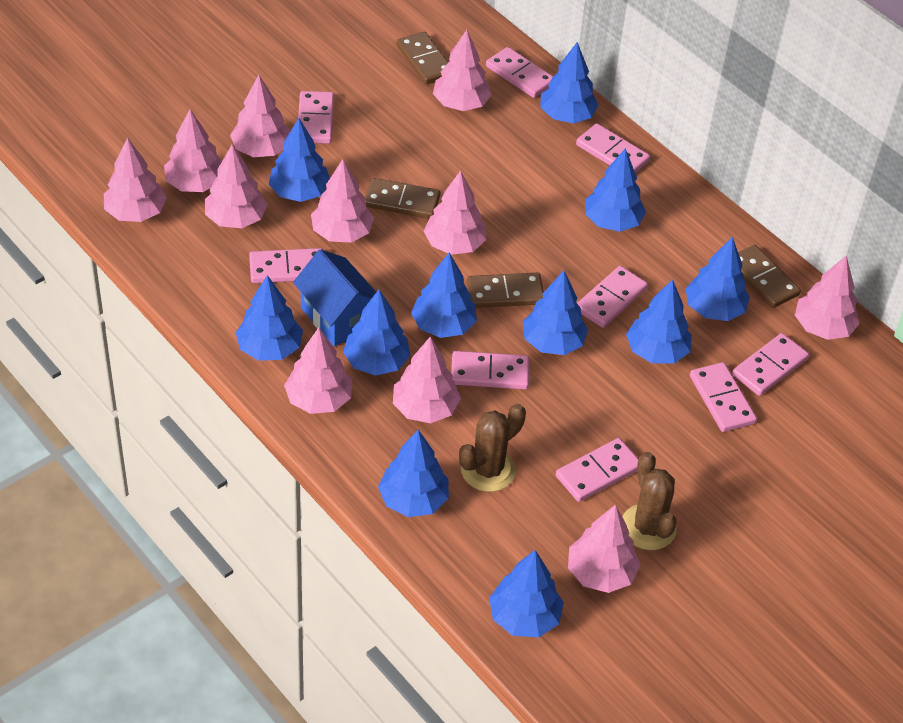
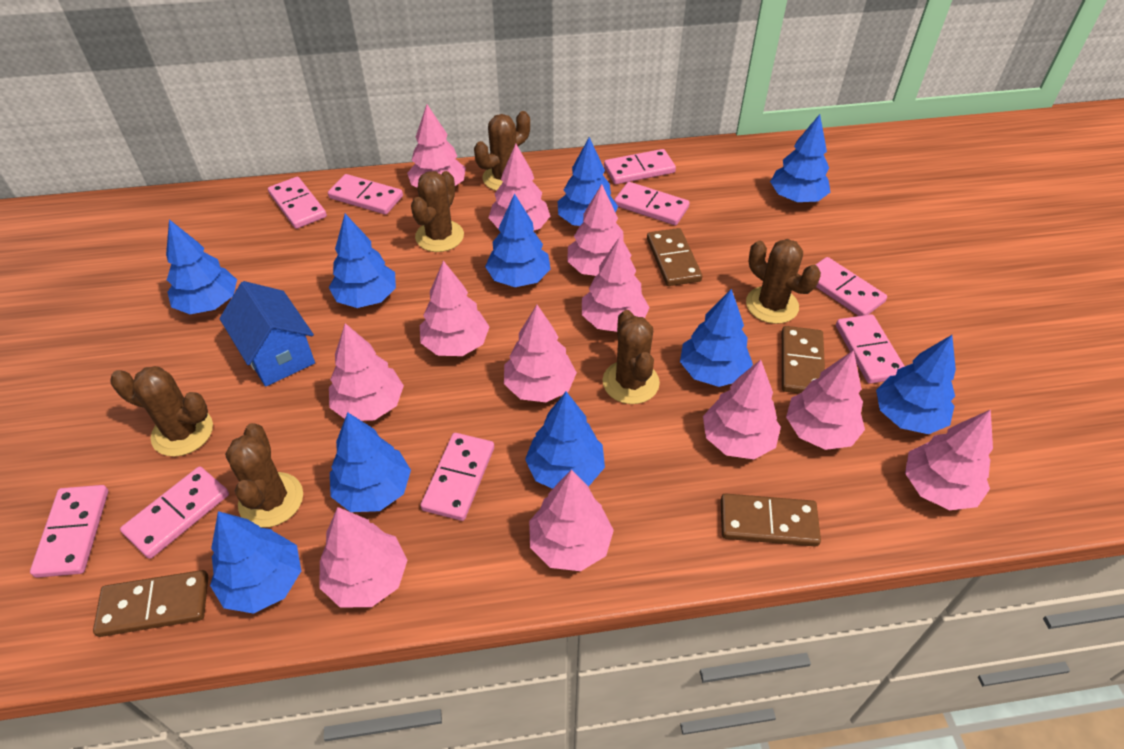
blue tree: 11 -> 10
brown cactus: 2 -> 6
pink tree: 11 -> 12

